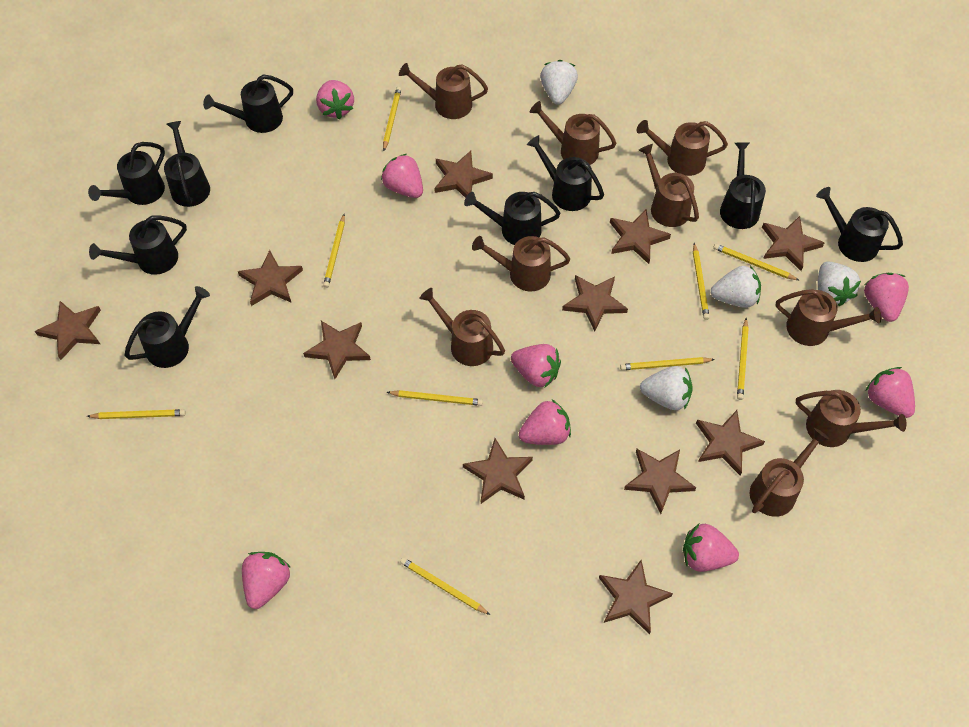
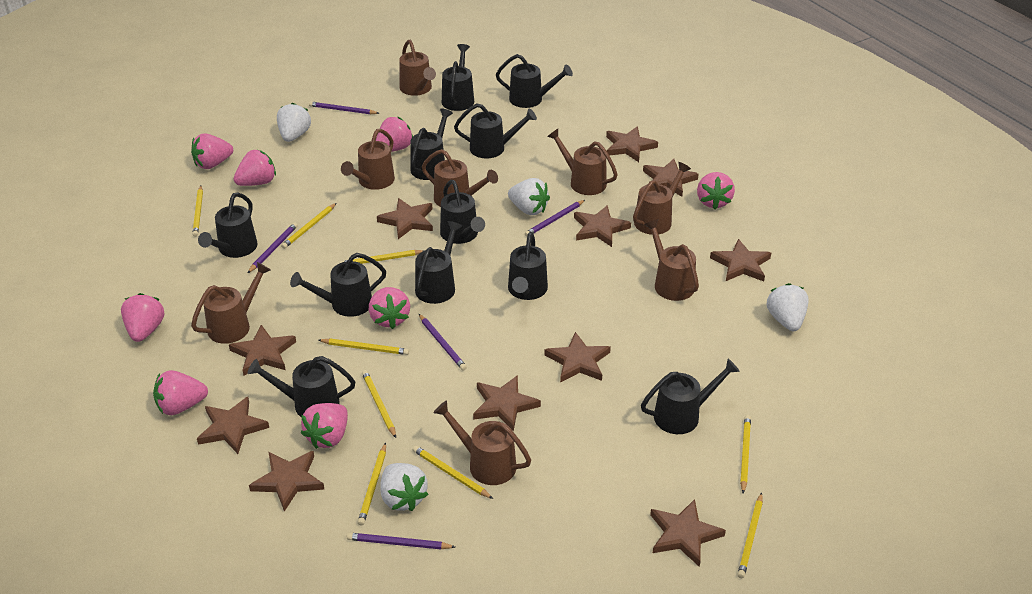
black watering can: 9 -> 11
brown watering can: 9 -> 8
purple pencil: 0 -> 5

